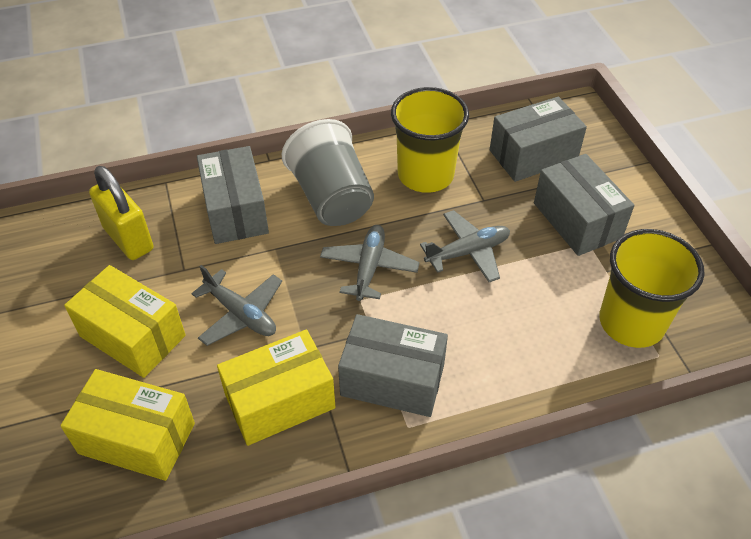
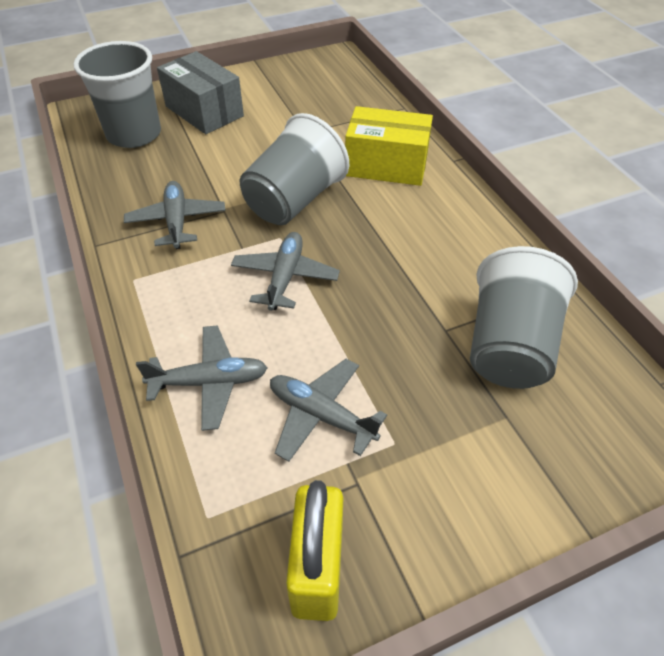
grey box: 4 -> 1
grey cup: 1 -> 3
grey plane: 3 -> 4
yellow box: 3 -> 1
yellow cup: 2 -> 0

